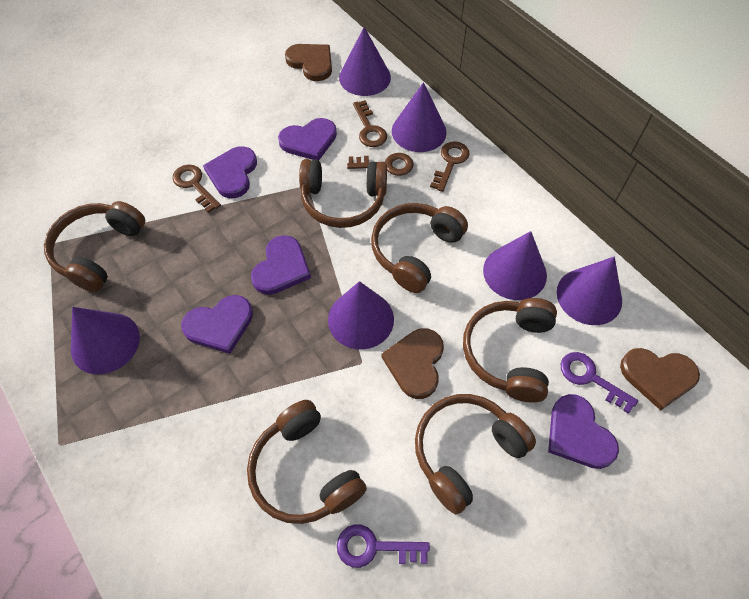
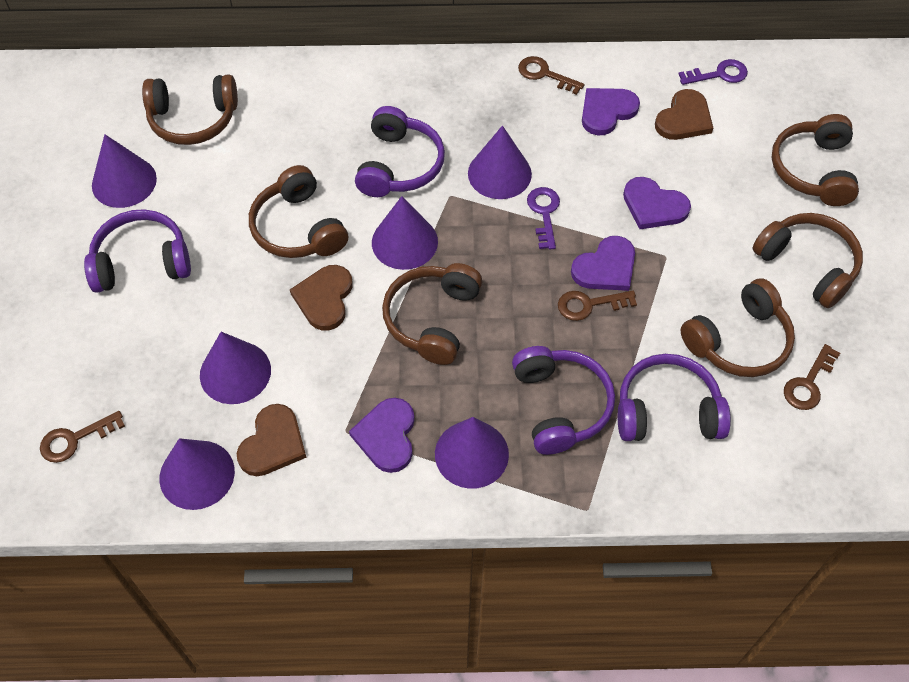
purple headphones: 0 -> 4
purple heart: 5 -> 4

